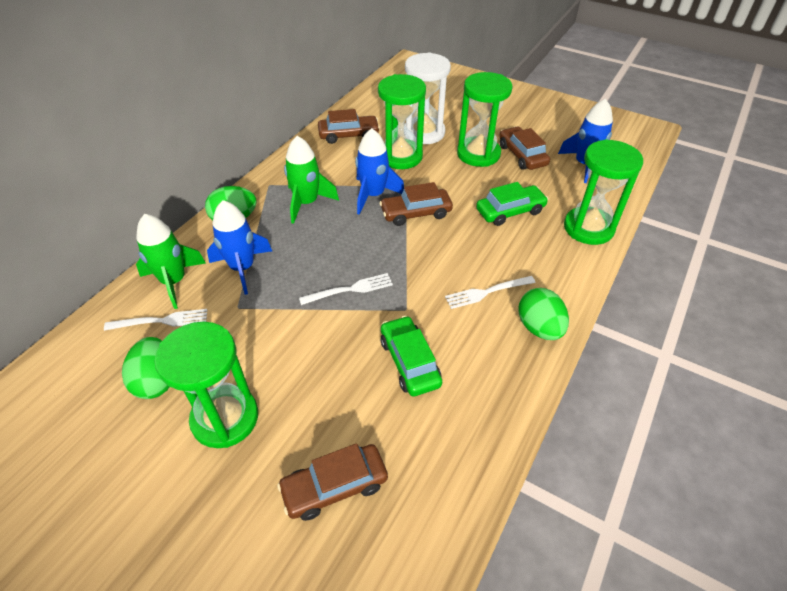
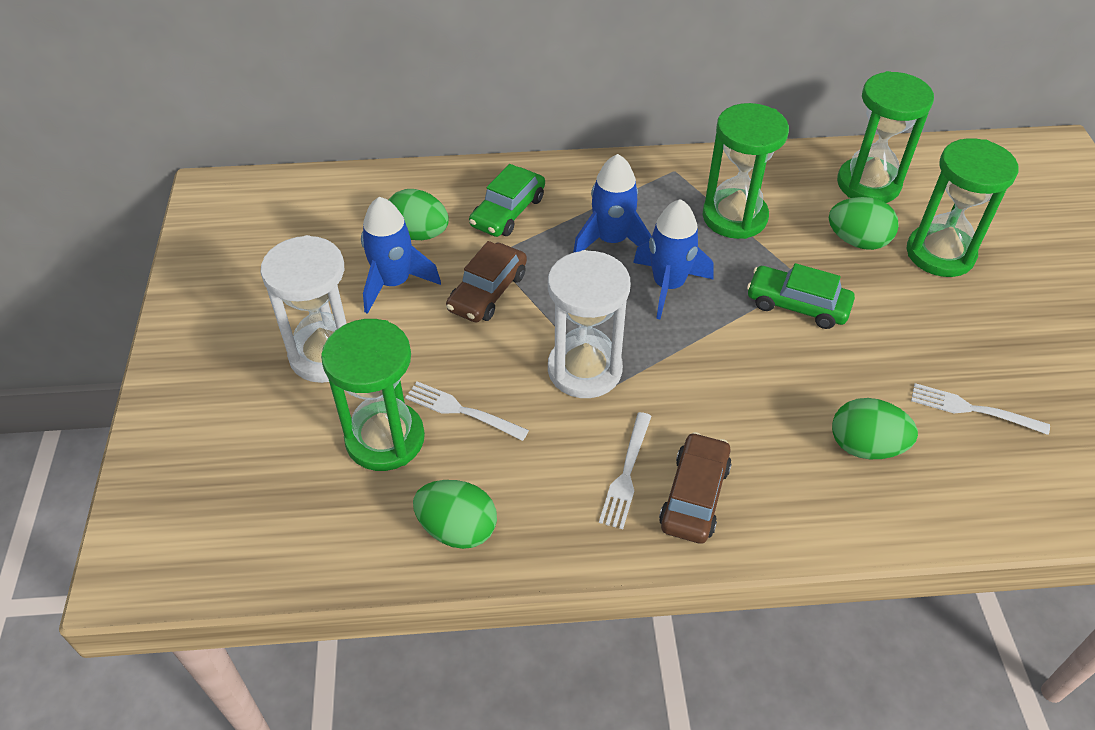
brown car: 4 -> 2
green egg: 3 -> 4
green rocket: 2 -> 0
white hourglass: 1 -> 2

